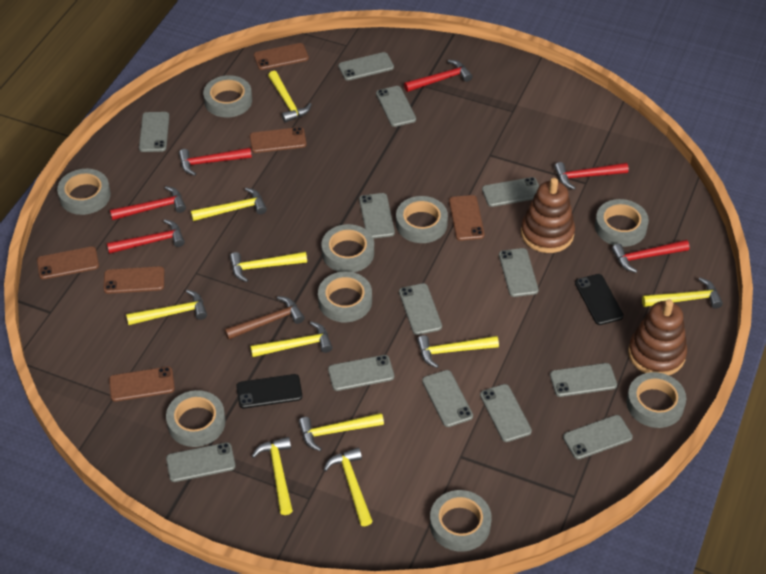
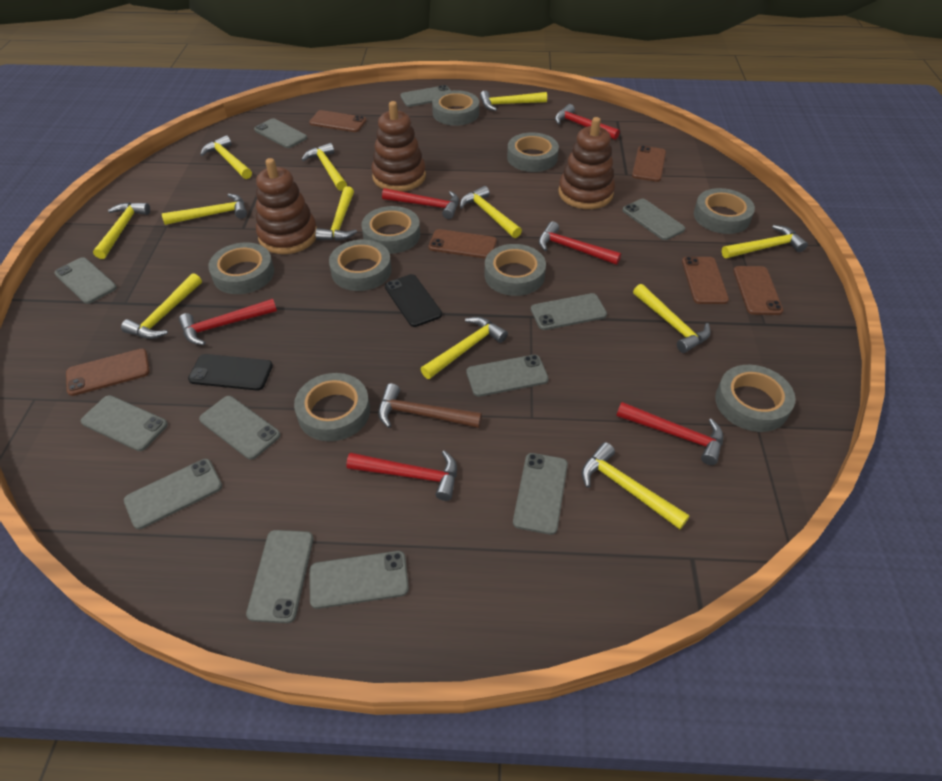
brown stacking toy: 2 -> 3
grey phone: 13 -> 12
yellow hammer: 10 -> 12

